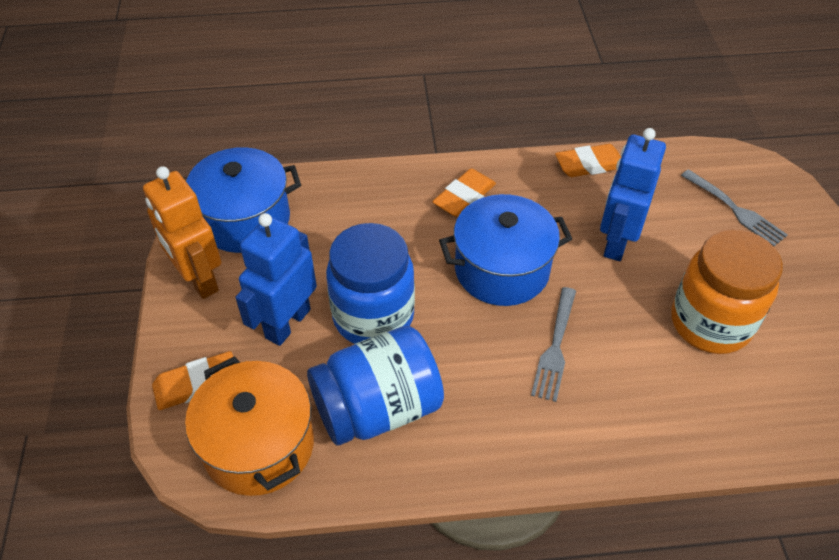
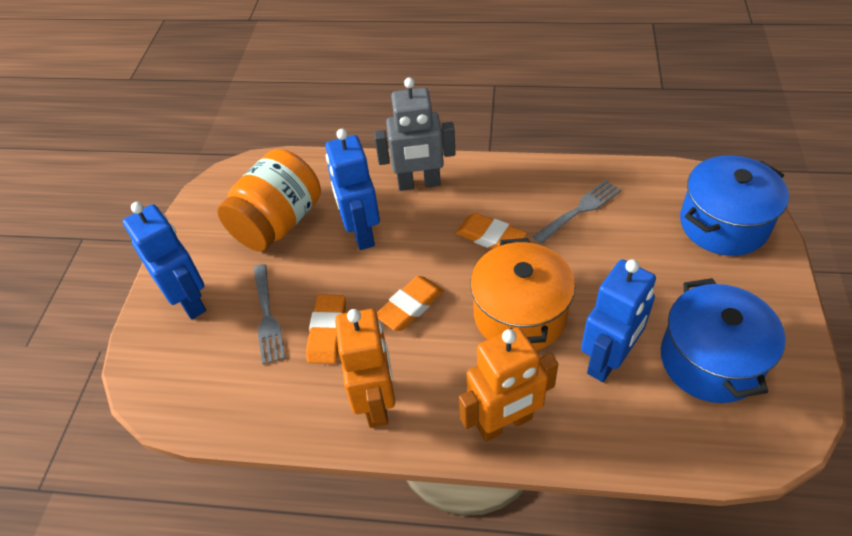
blue jar: 2 -> 0
blue robot: 2 -> 3
grey robot: 0 -> 1
orange robot: 1 -> 2

